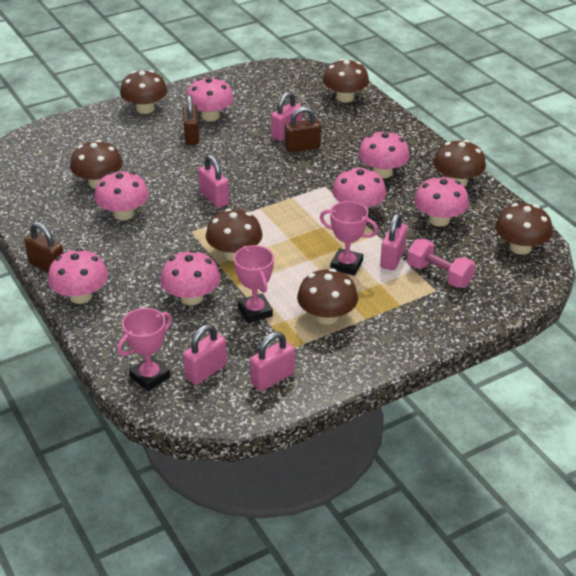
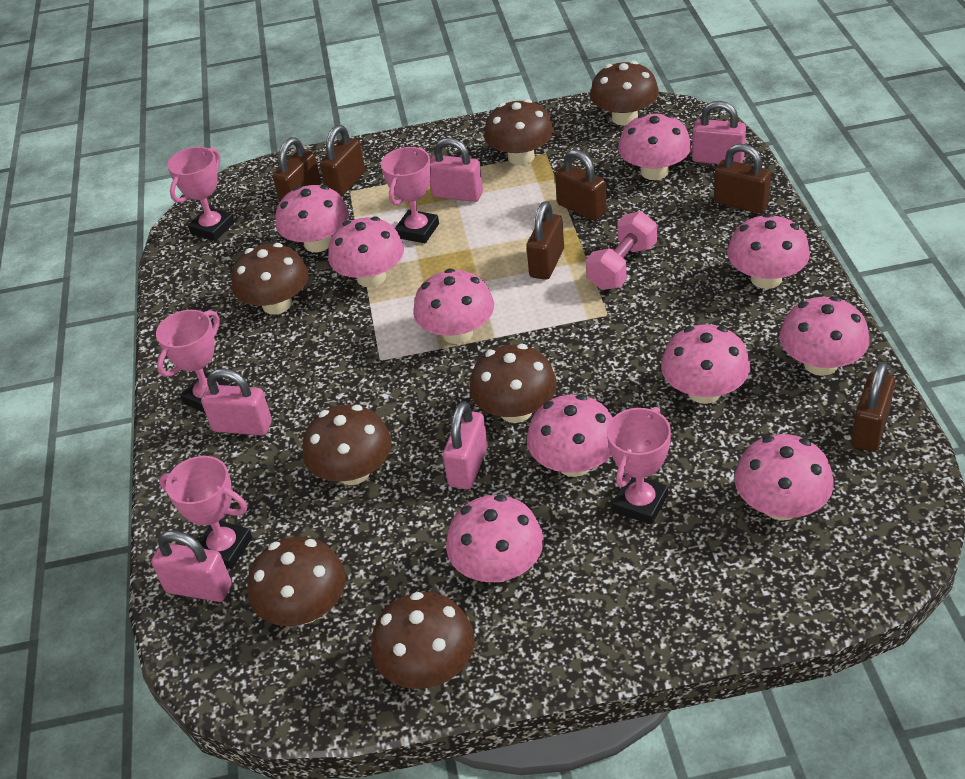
brown padlock: 3 -> 6
pink mushroom: 7 -> 10
pink trophy: 3 -> 5

